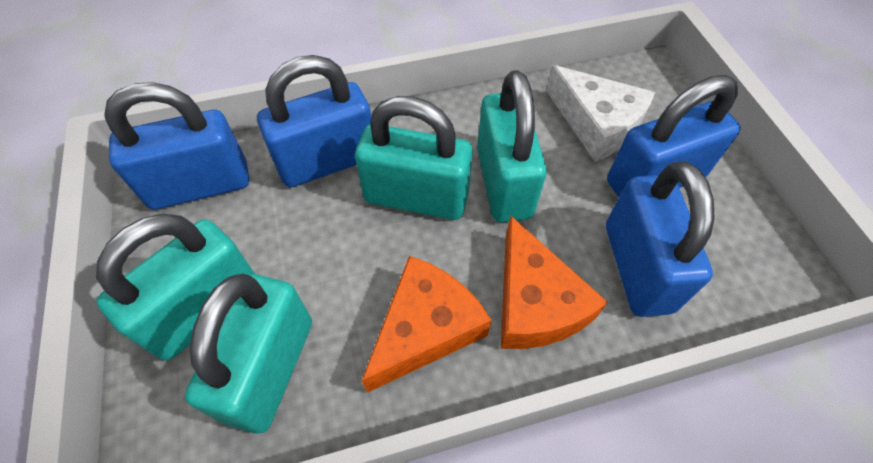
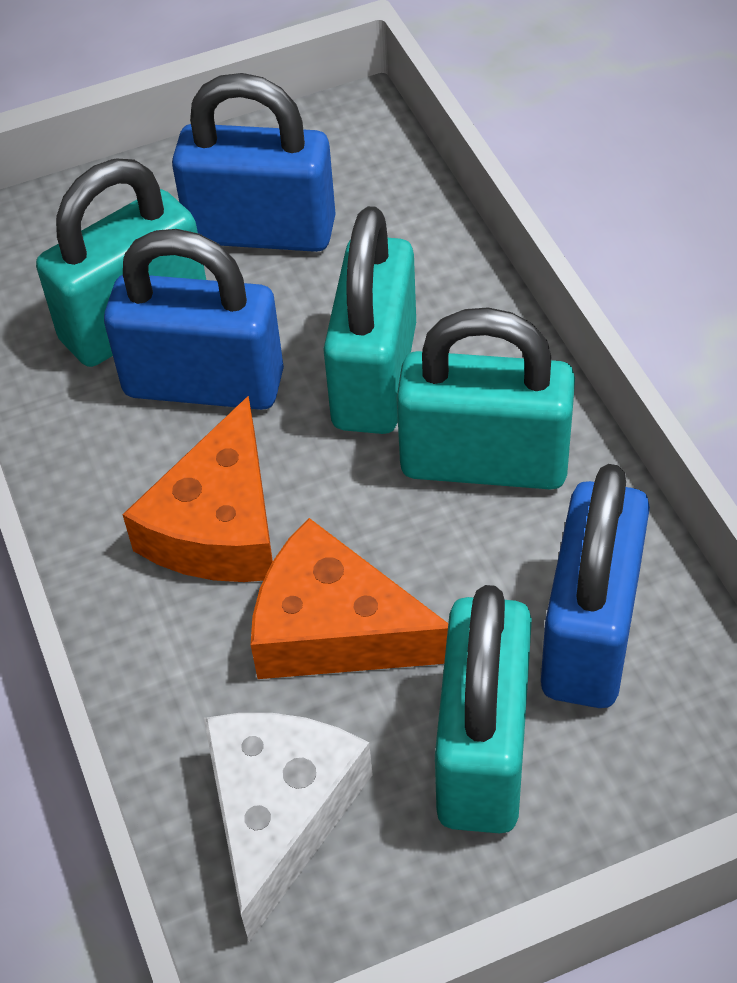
blue padlock: 4 -> 3

